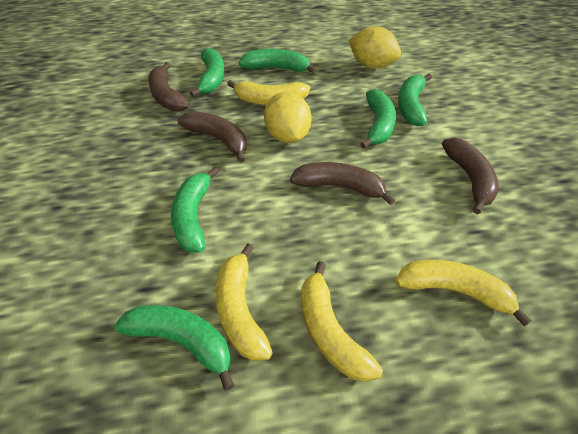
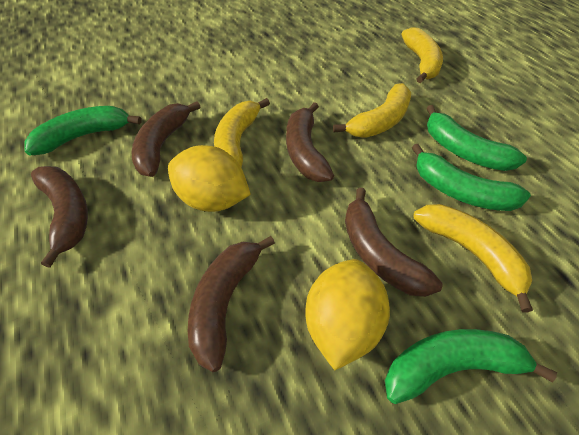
brown banana: 4 -> 5
green banana: 6 -> 4

